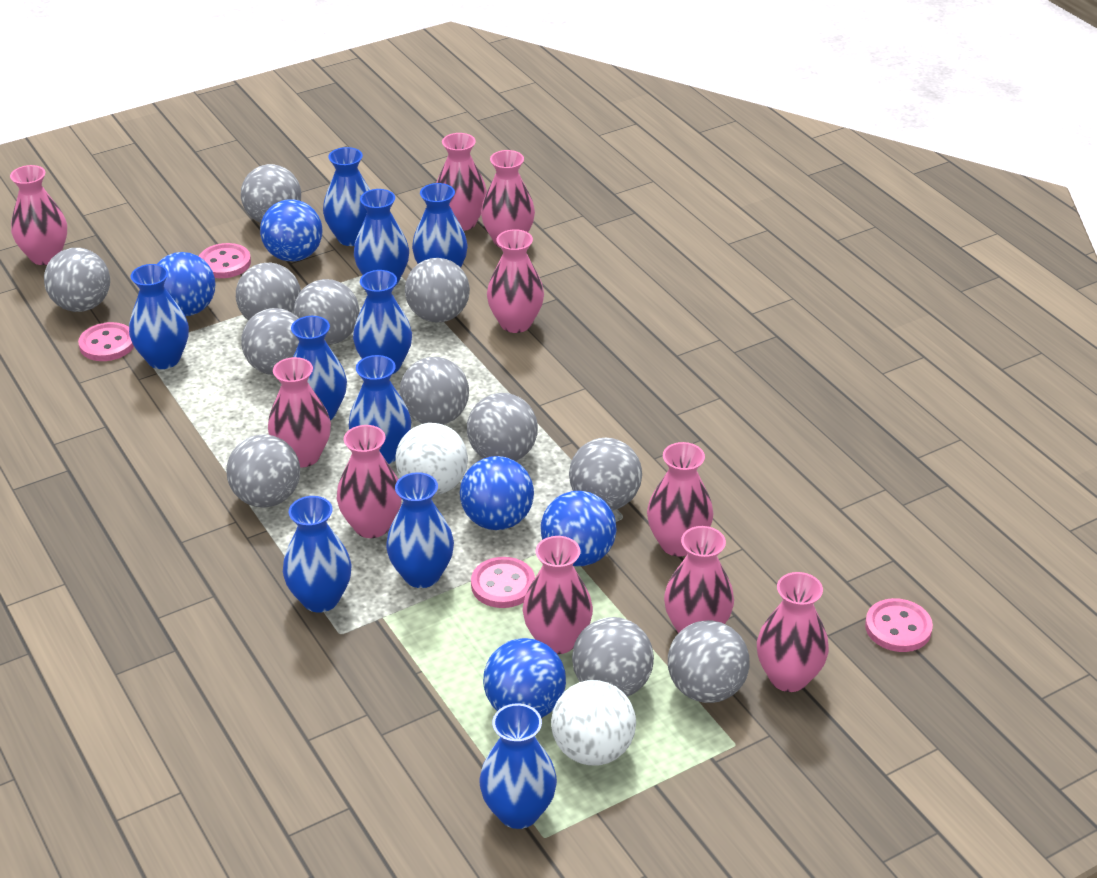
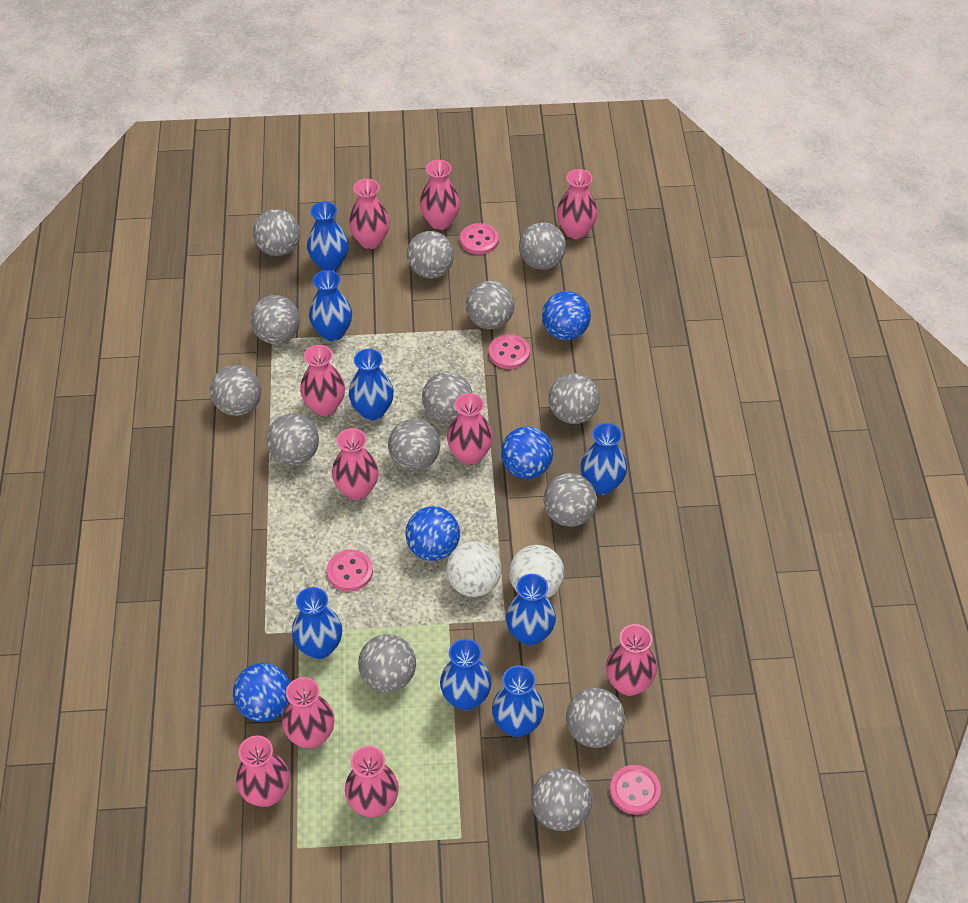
blue ball: 5 -> 4
blue vase: 10 -> 8
grey ball: 12 -> 14

